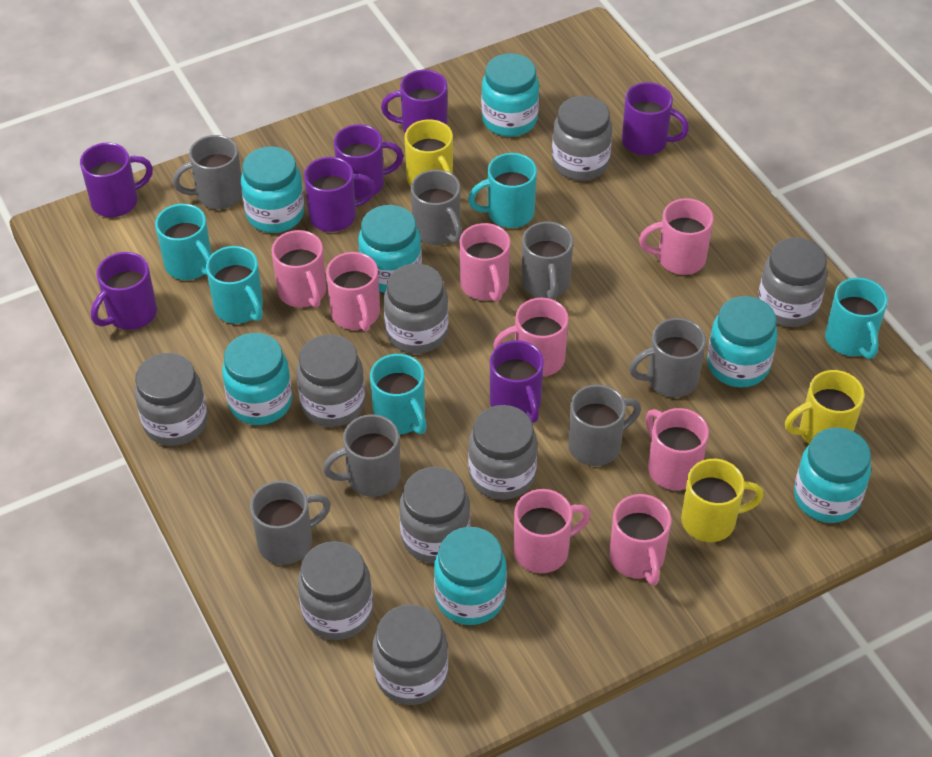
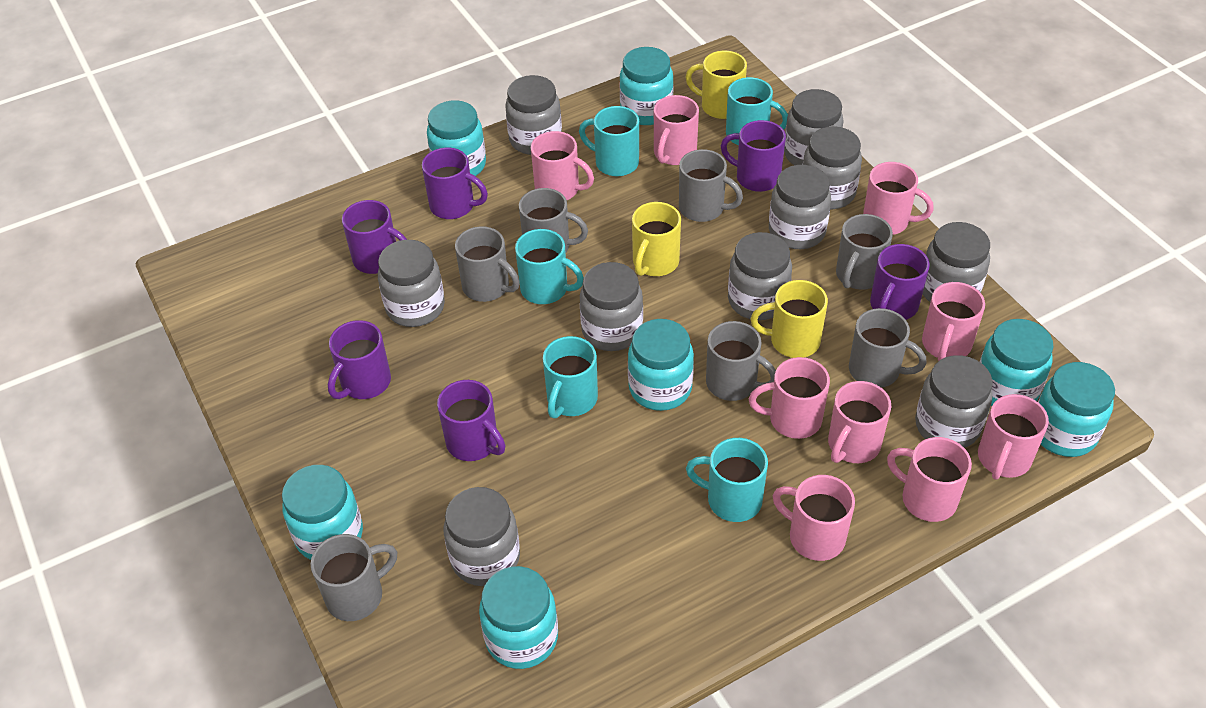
grey jar: 9 -> 10
pink mug: 8 -> 9
purple mug: 7 -> 6

